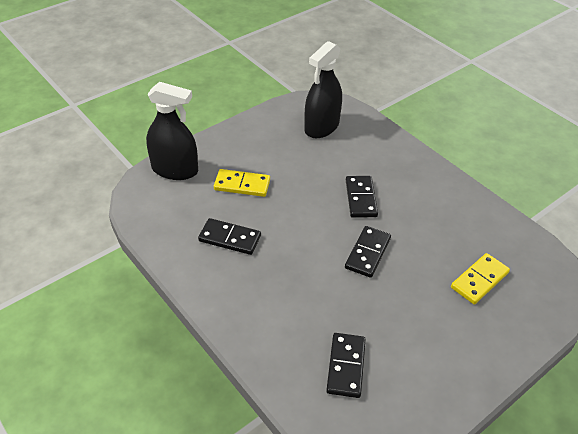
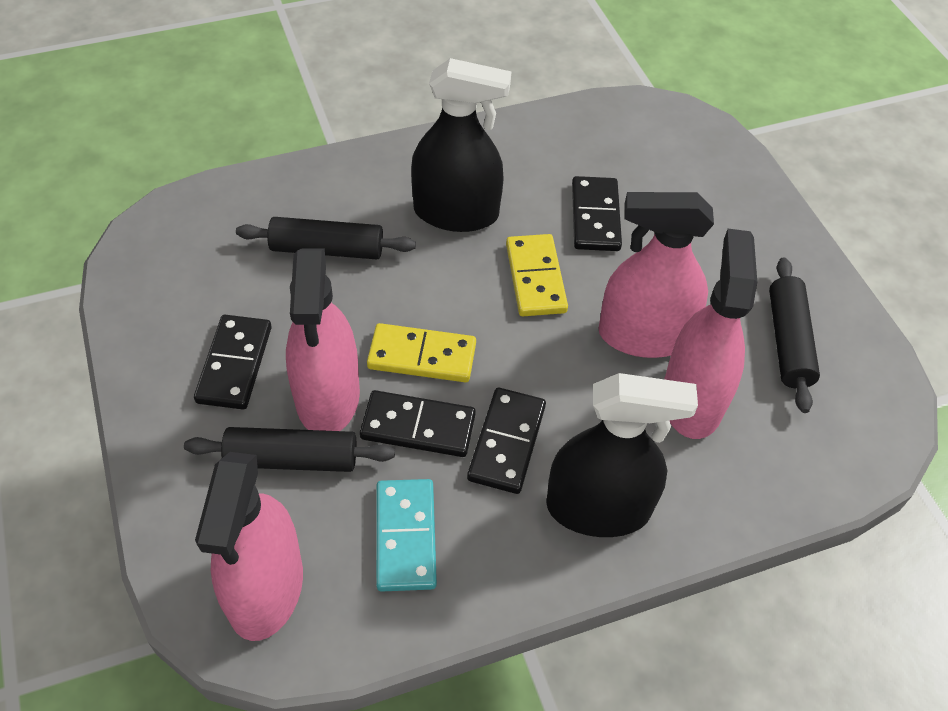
black rolling pin: 0 -> 3
pink spray bottle: 0 -> 4
turquoise domino: 0 -> 1

